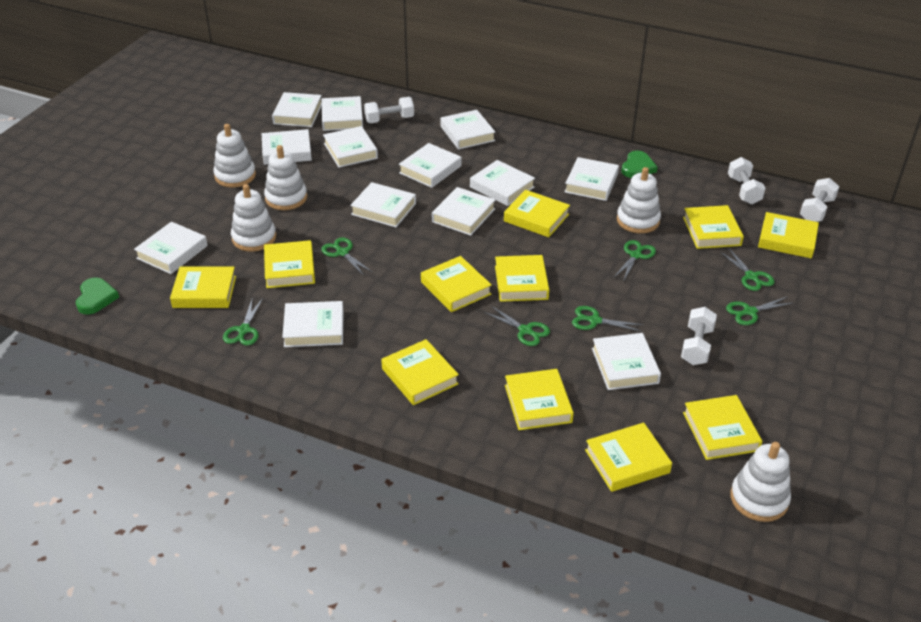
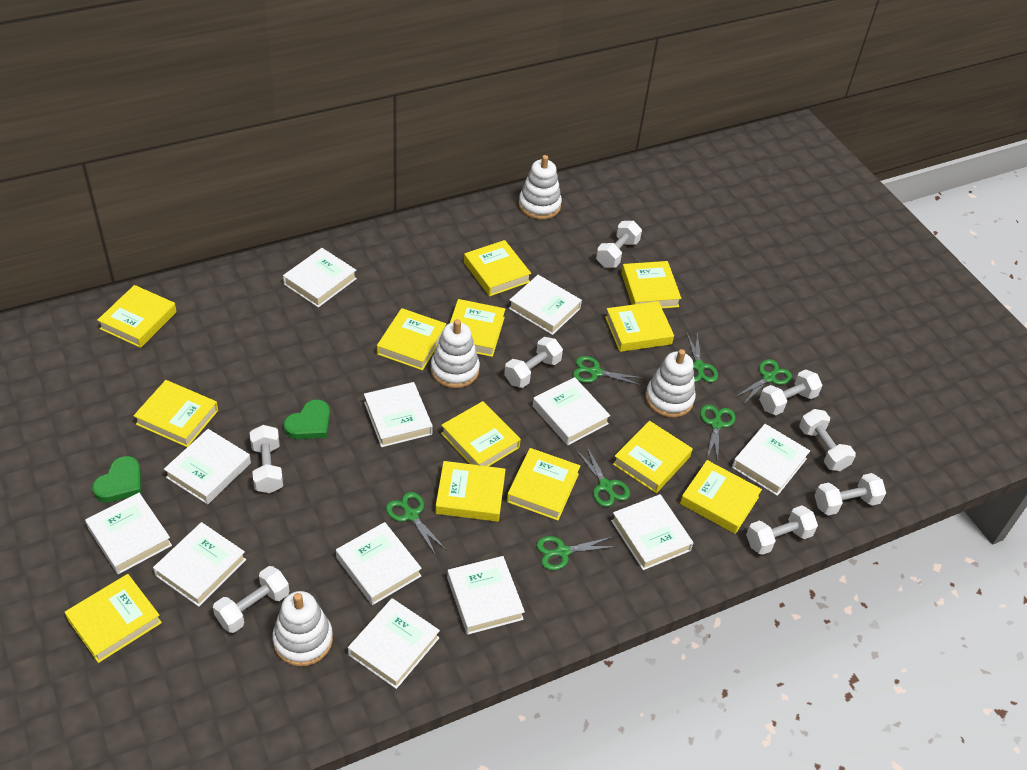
white book: 13 -> 12
white dumbbell: 4 -> 8
white stacking toy: 5 -> 4
yellow book: 11 -> 13

